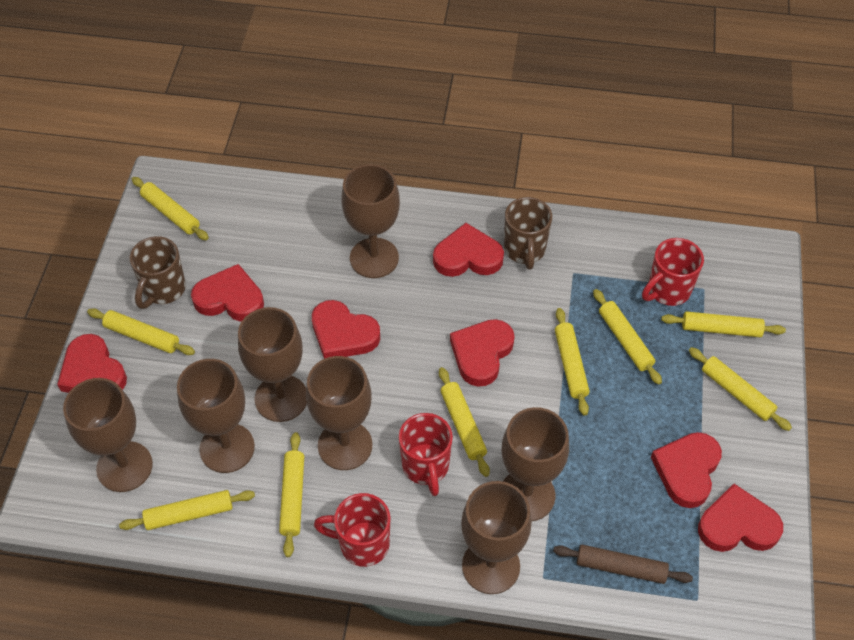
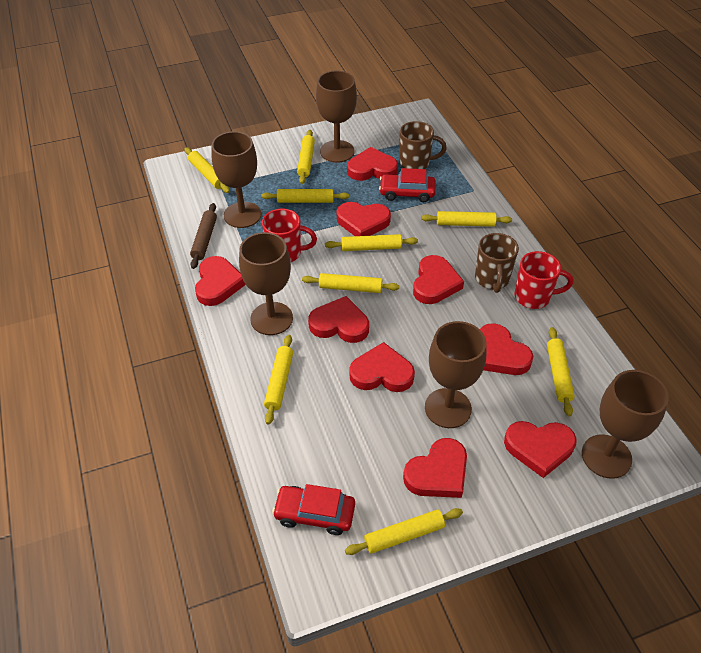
brown goblet: 7 -> 5
red car: 0 -> 2
red heart: 7 -> 9
red mug: 3 -> 2

